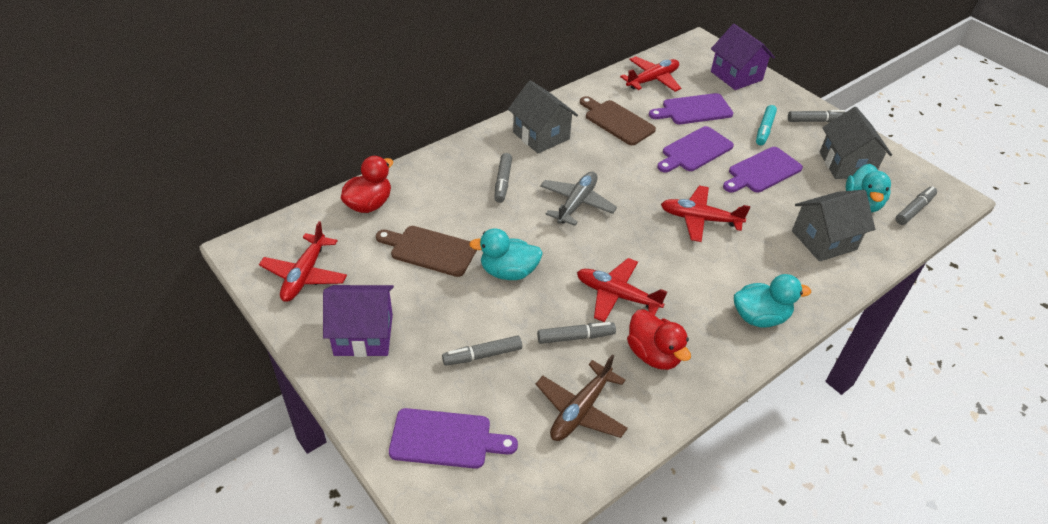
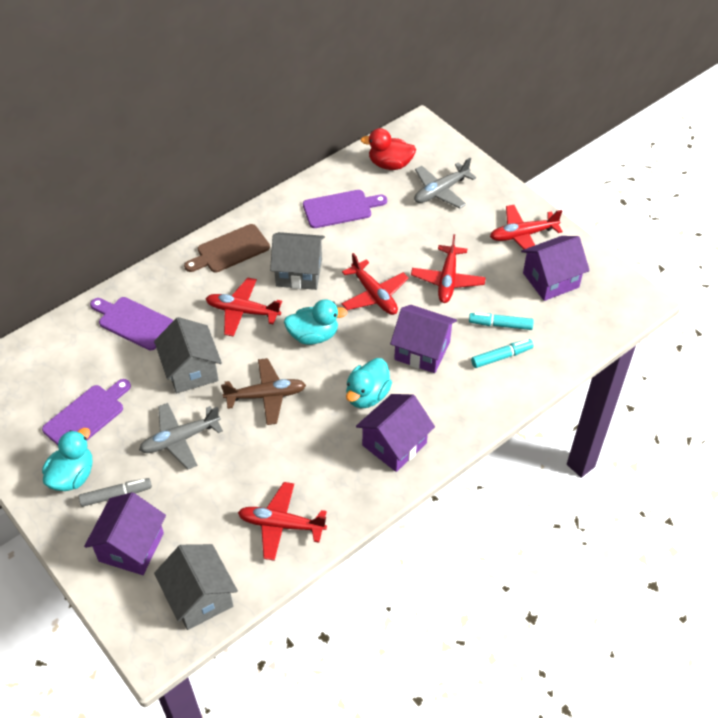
brown cutting board: 2 -> 1
grey marker: 5 -> 1
grey plane: 1 -> 2
purple cutting board: 4 -> 3
purple house: 2 -> 4
red duck: 2 -> 1
red plane: 4 -> 5
turquoise marker: 1 -> 2

